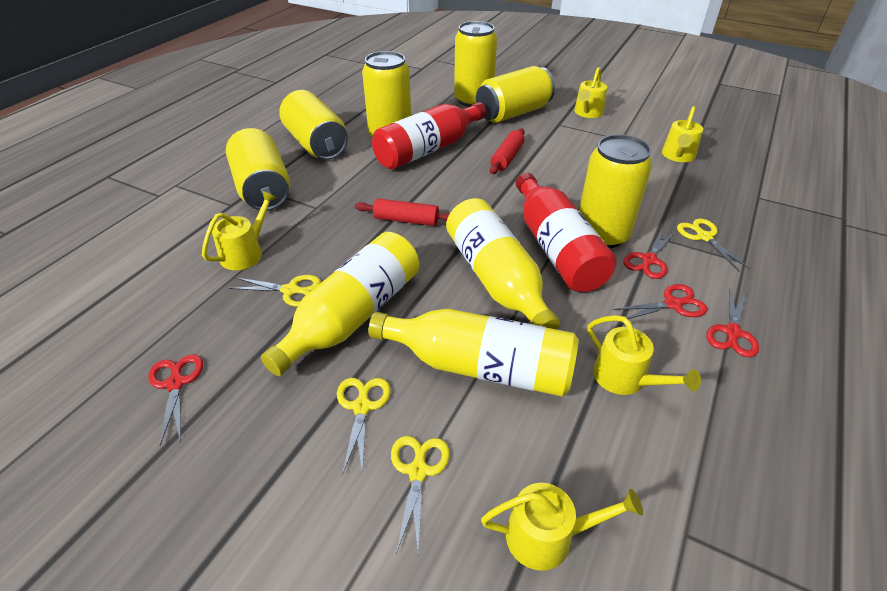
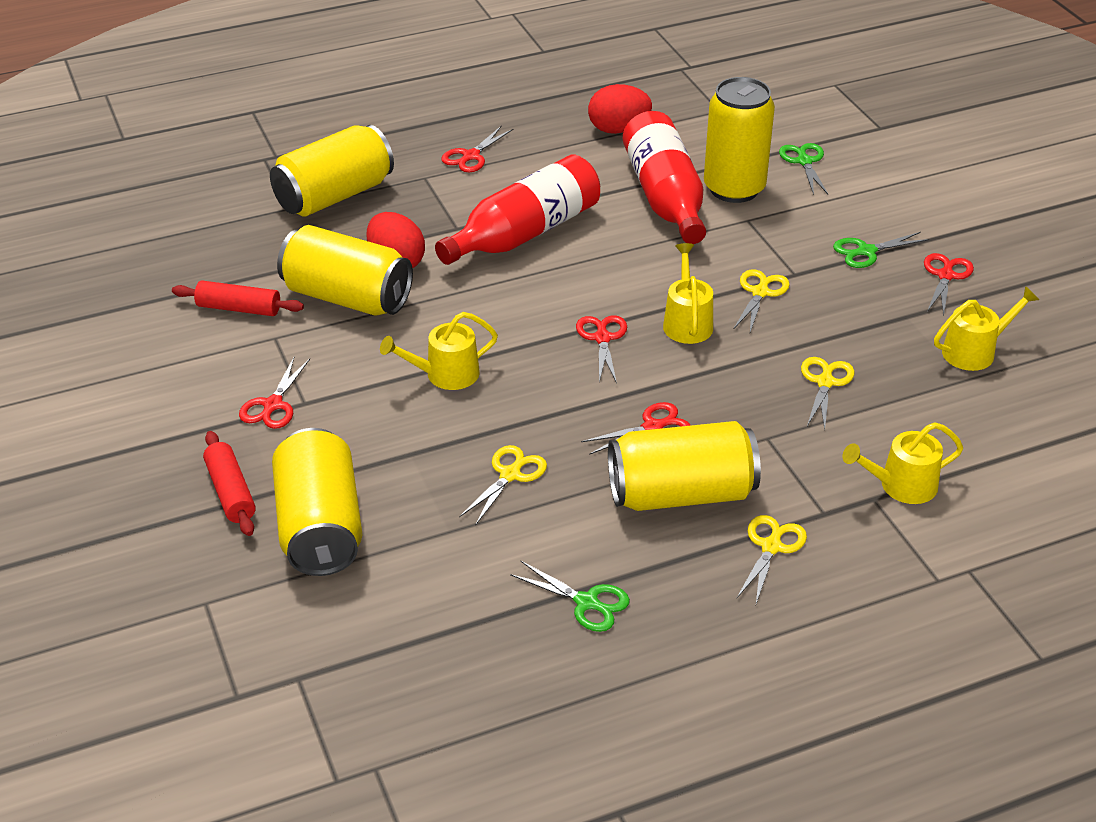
green scissors: 0 -> 3
red egg: 0 -> 2
red scissors: 4 -> 5
yellow bottle: 3 -> 0
yellow can: 6 -> 5
yellow watering can: 5 -> 4

